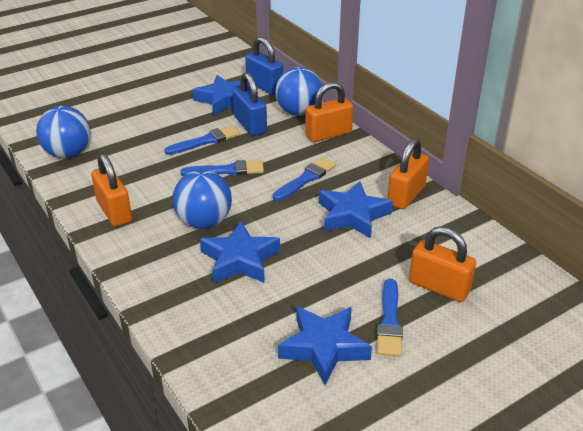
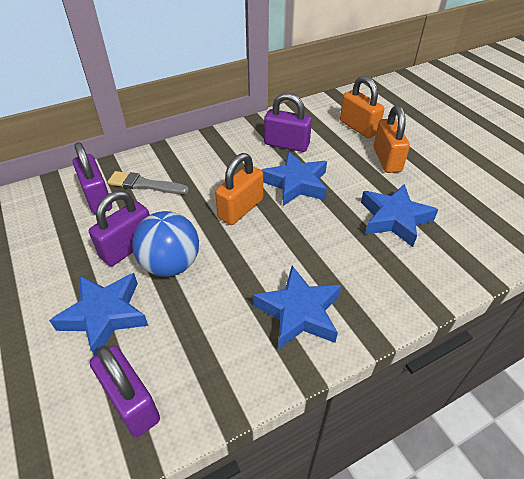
blue ball: 3 -> 1
blue brush: 4 -> 0
blue padlock: 2 -> 0
grey brush: 0 -> 1
orange padlock: 4 -> 3
purple padlock: 0 -> 4

